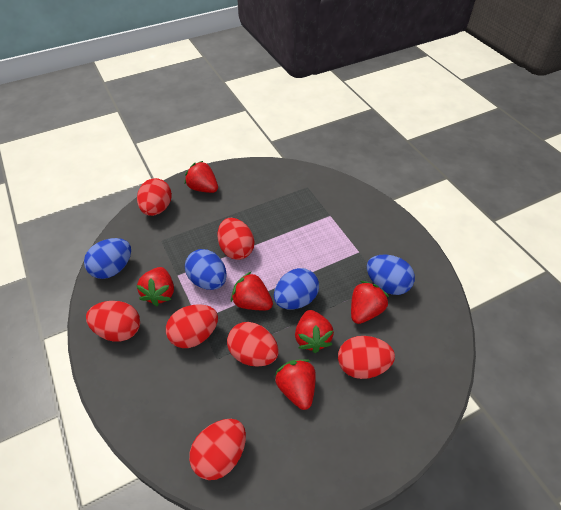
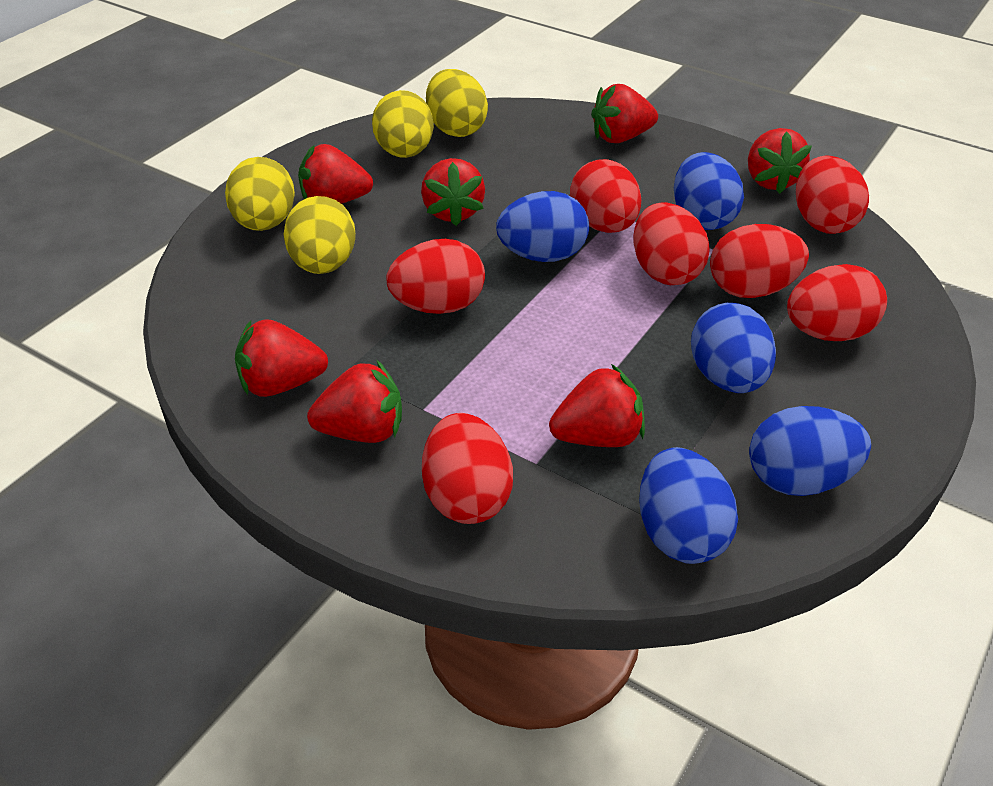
blue egg: 4 -> 5
red strawberry: 6 -> 7
yellow egg: 0 -> 4

